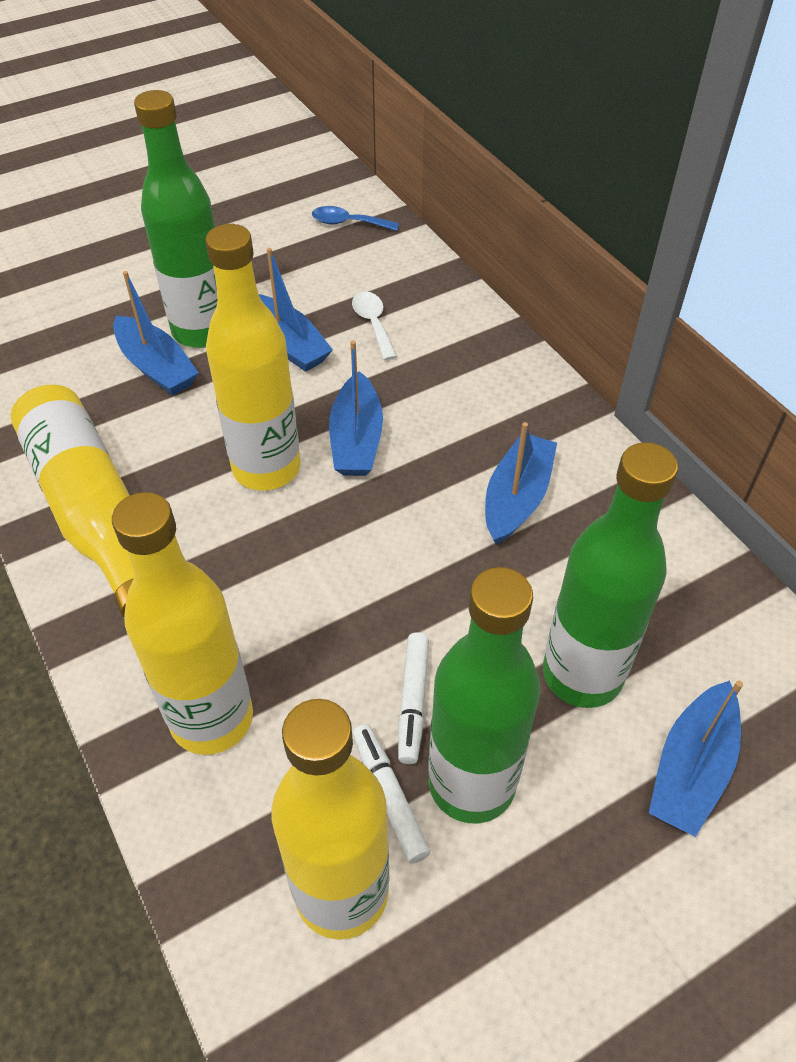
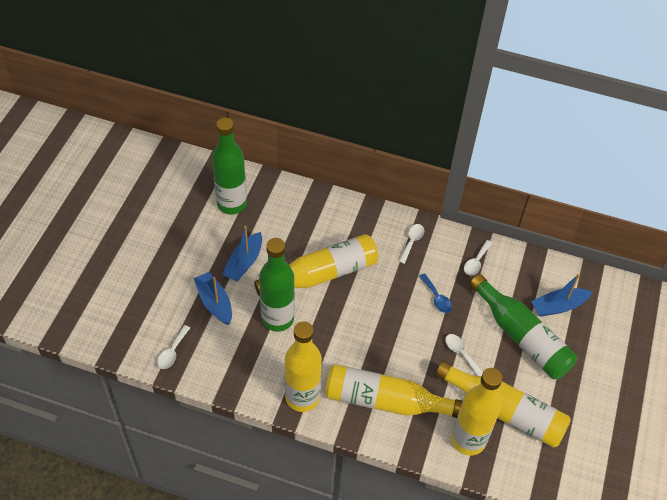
blue boat: 5 -> 3
white marker: 2 -> 0
white spoon: 1 -> 4
yellow bottle: 4 -> 5

